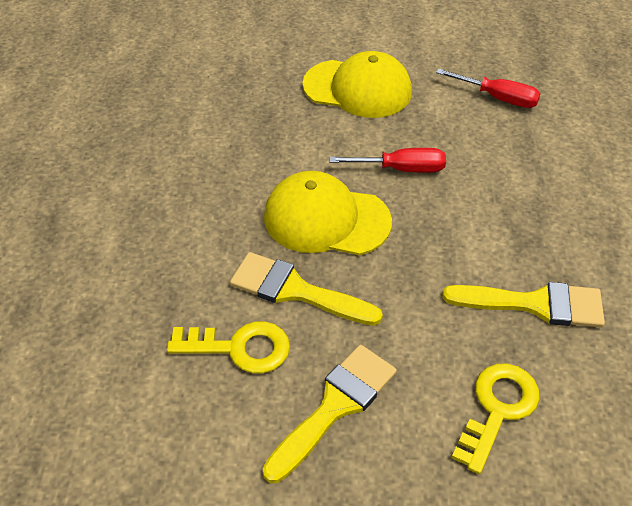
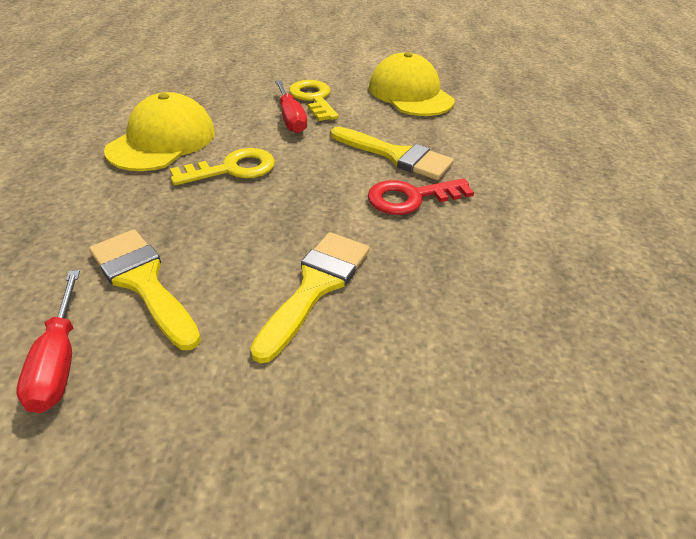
red key: 0 -> 1

